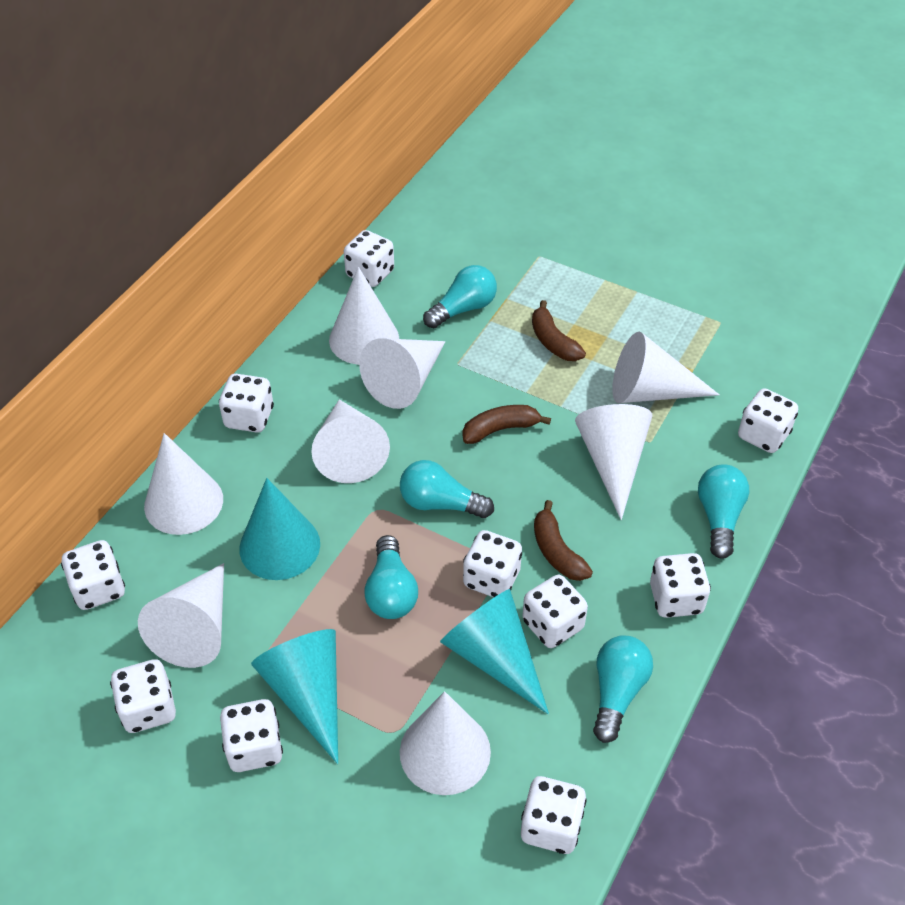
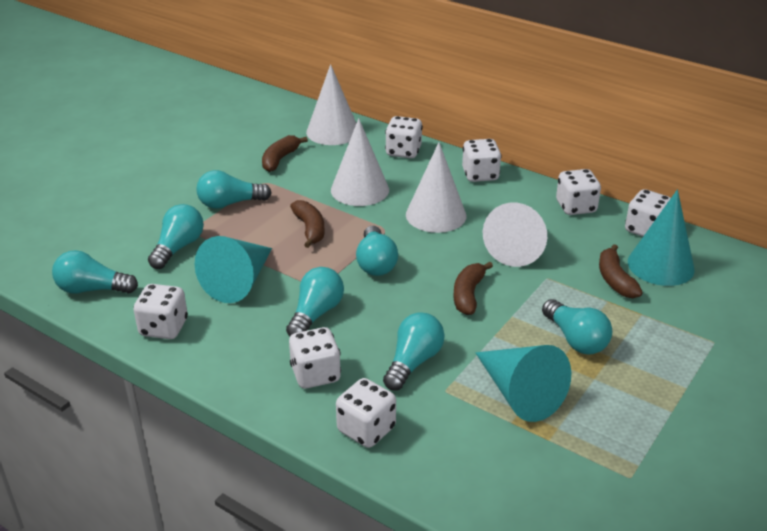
brown banana: 3 -> 4
turquoise light bulb: 5 -> 7
white cone: 8 -> 4
white dice: 10 -> 7

